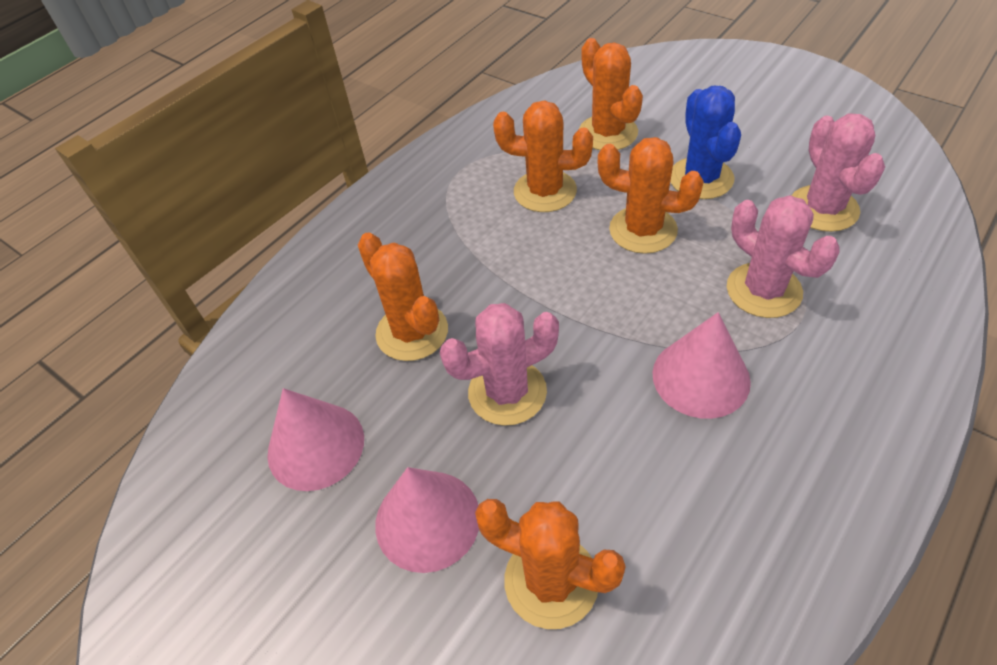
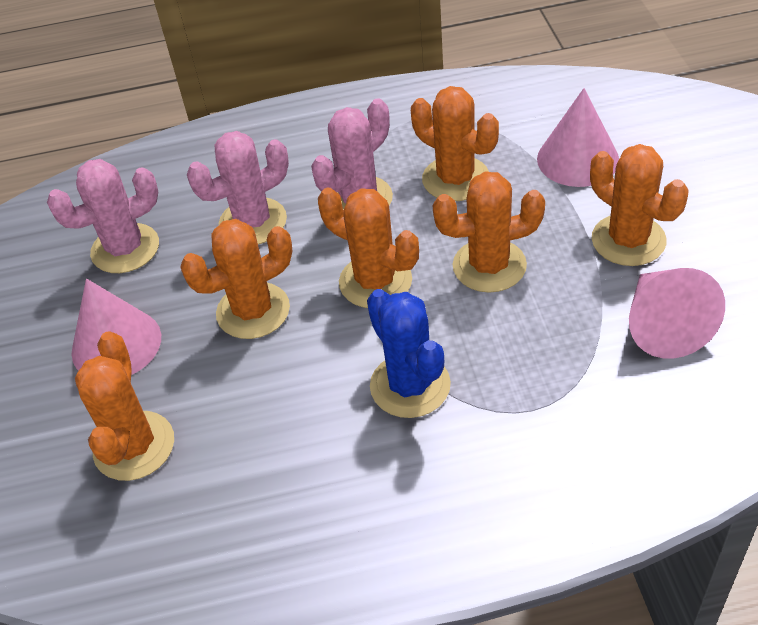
orange cactus: 5 -> 6

